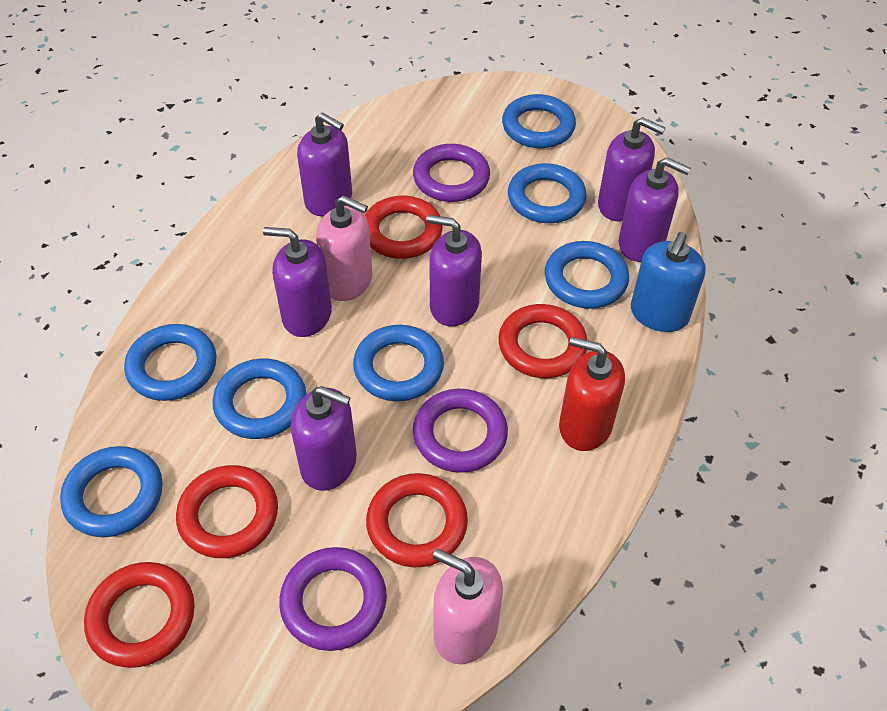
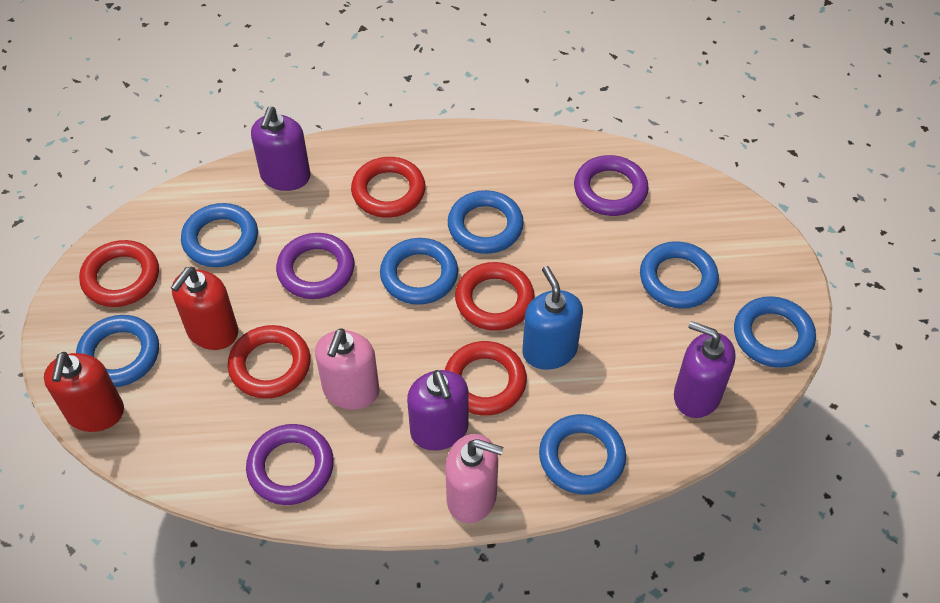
purple soap dispenser: 6 -> 3
red soap dispenser: 1 -> 2

